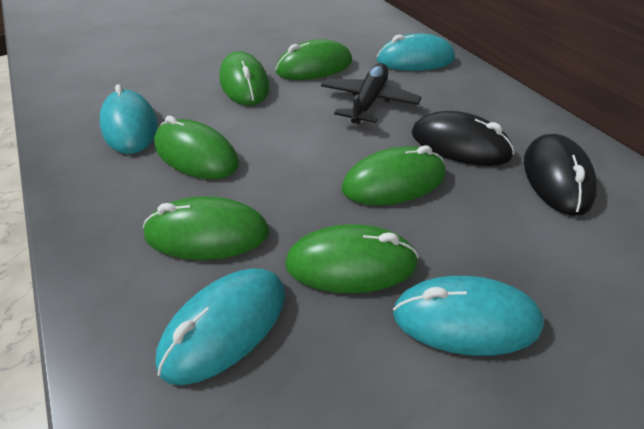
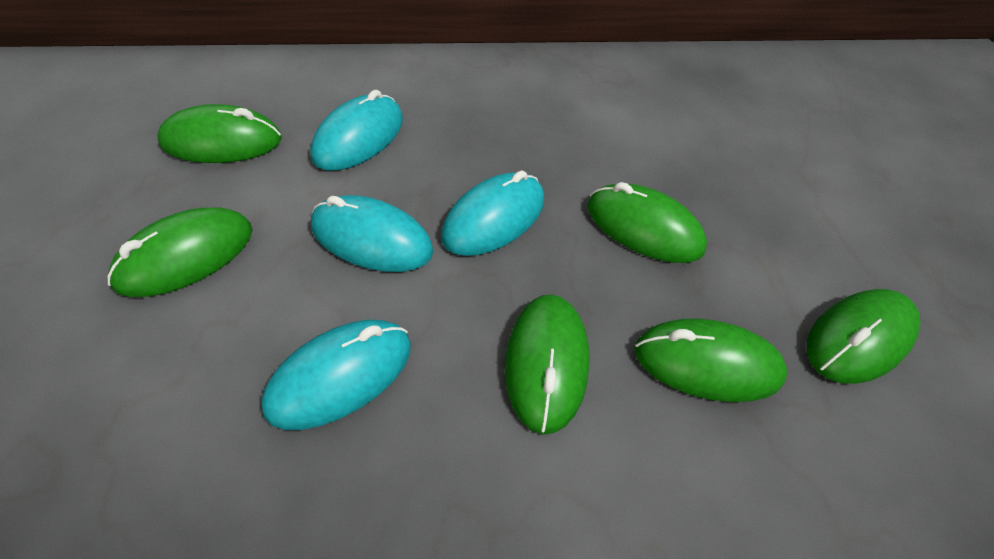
black mouse: 2 -> 0
black plane: 1 -> 0

